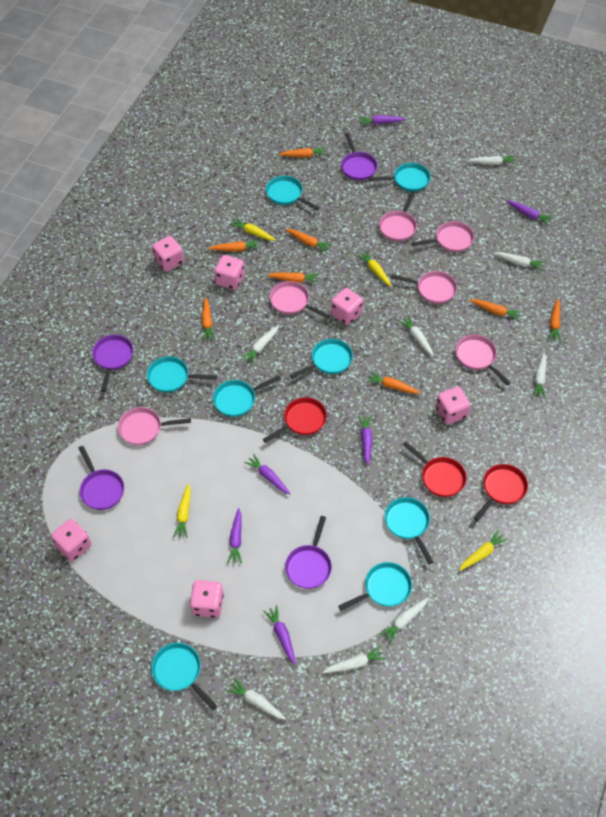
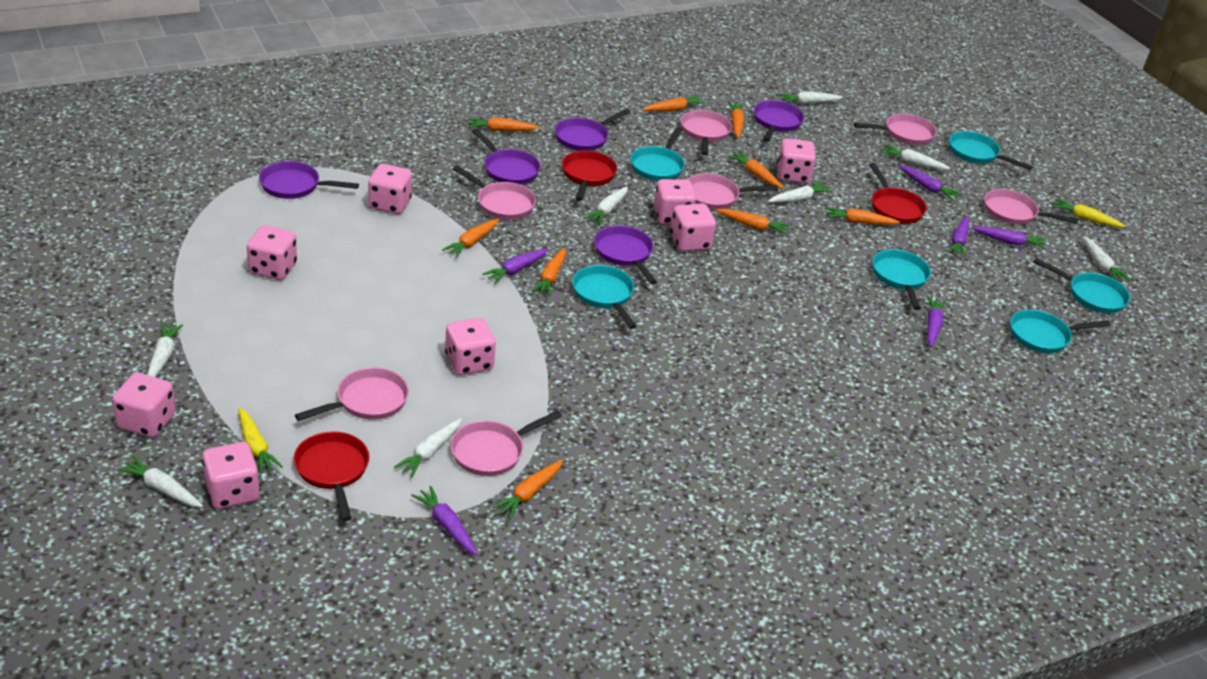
orange carrot: 8 -> 9
pink dice: 6 -> 8
pink pan: 6 -> 7
purple pan: 4 -> 5
turquoise pan: 8 -> 6
yellow carrot: 4 -> 2

